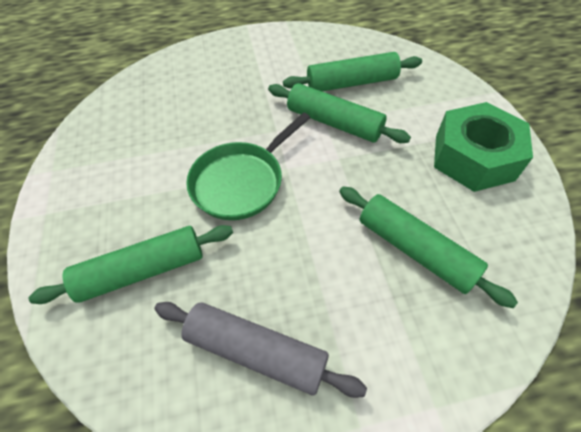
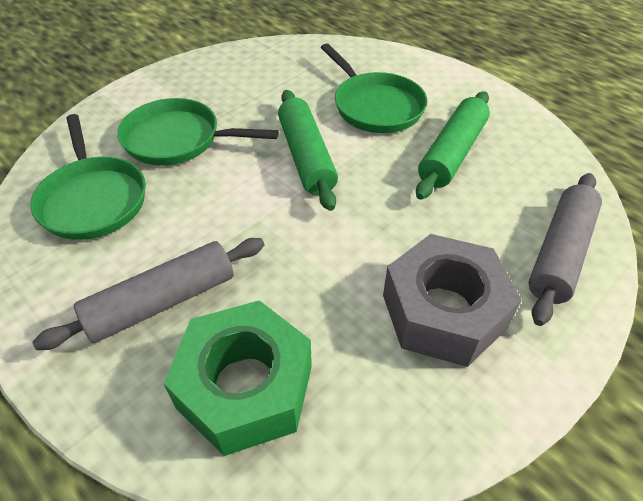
green pan: 1 -> 3
green rolling pin: 4 -> 2
grey nut: 0 -> 1
grey rolling pin: 1 -> 2

